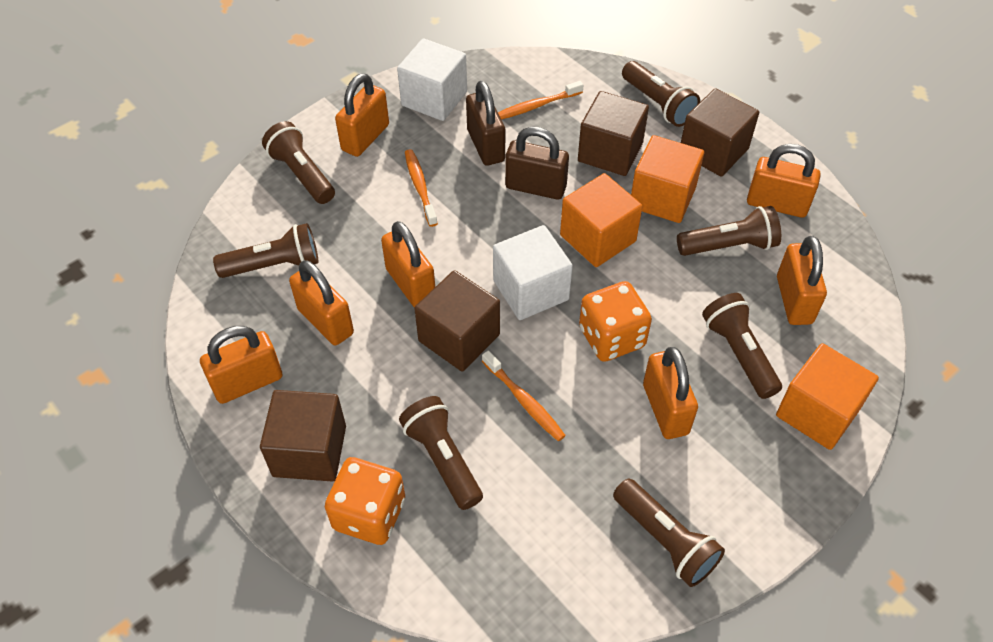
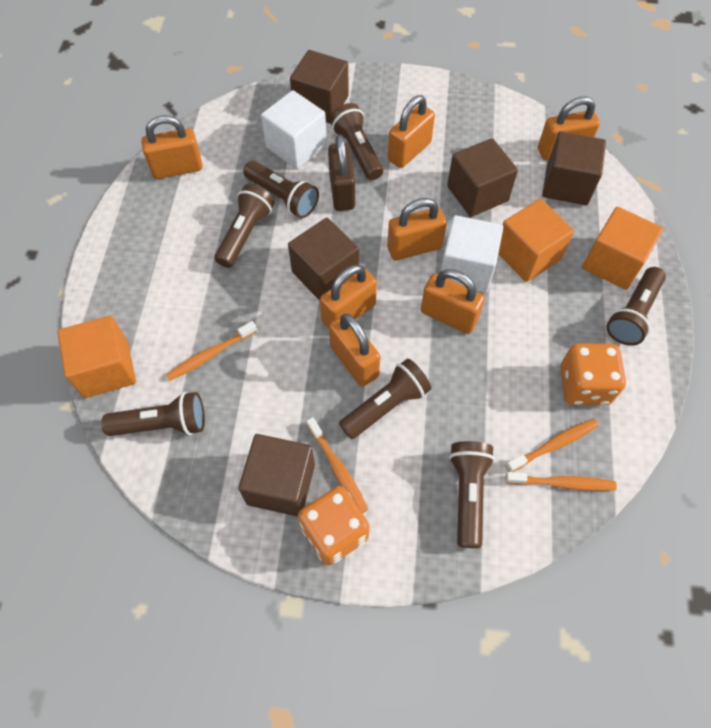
brown cube: 4 -> 5
brown padlock: 2 -> 1
orange toothbrush: 3 -> 4

